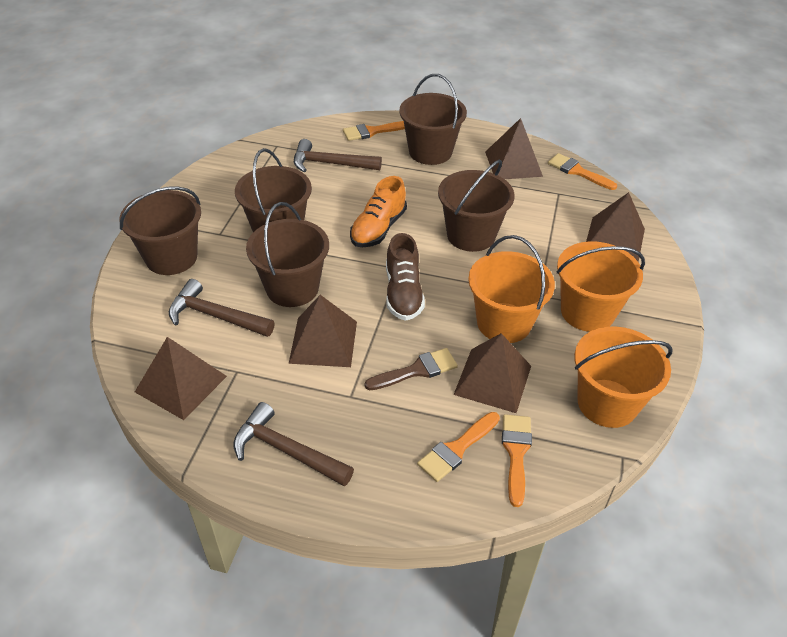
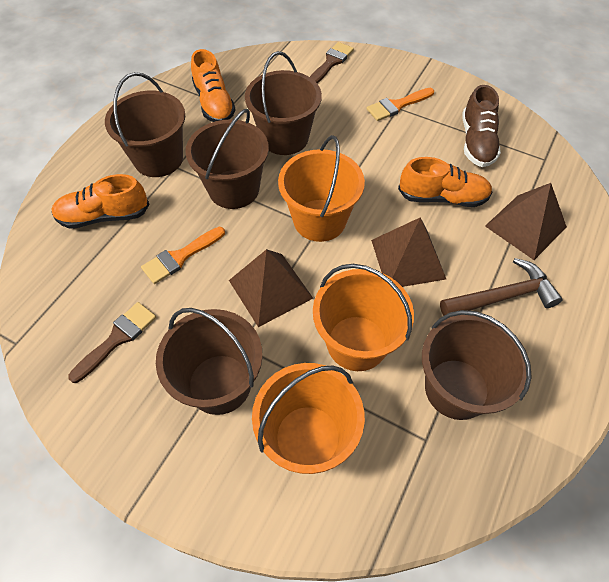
brown brush: 1 -> 2
brown hammer: 3 -> 1
brown pyramid: 5 -> 3
orange brush: 4 -> 2
orange shoe: 1 -> 3

